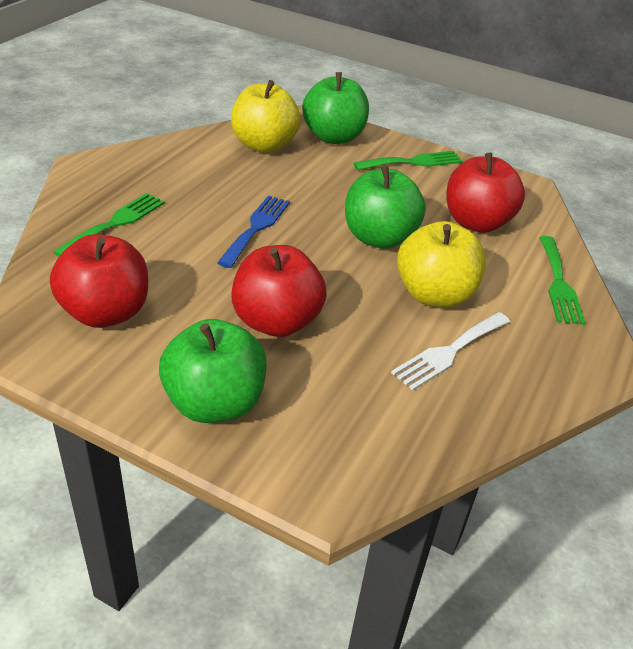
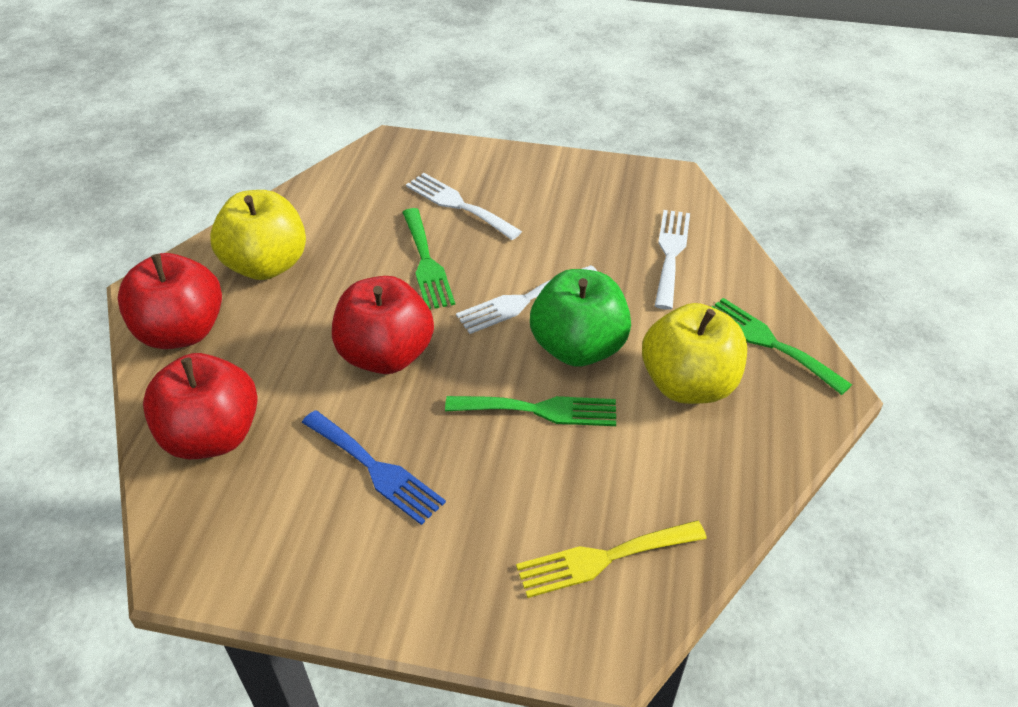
green apple: 3 -> 1
white fork: 1 -> 3
yellow fork: 0 -> 1

